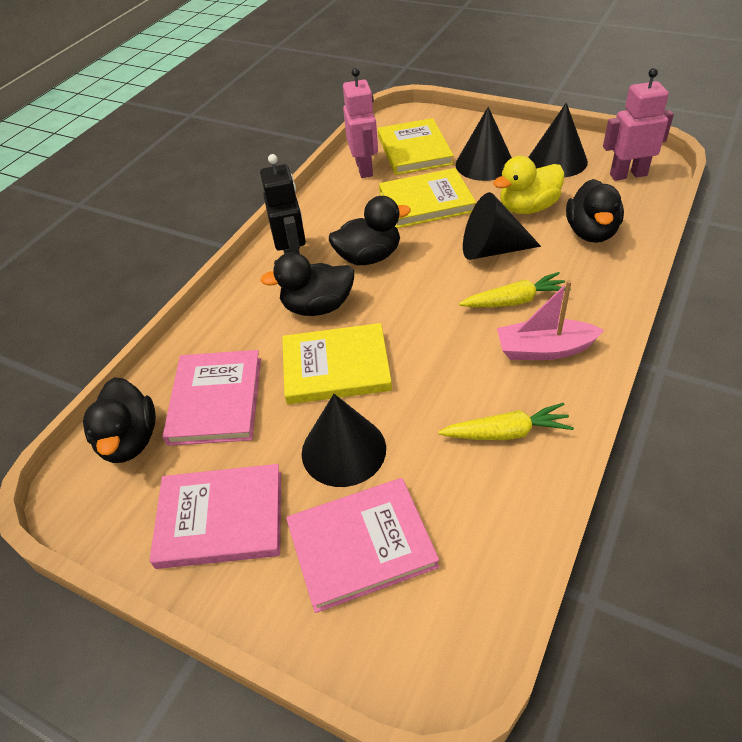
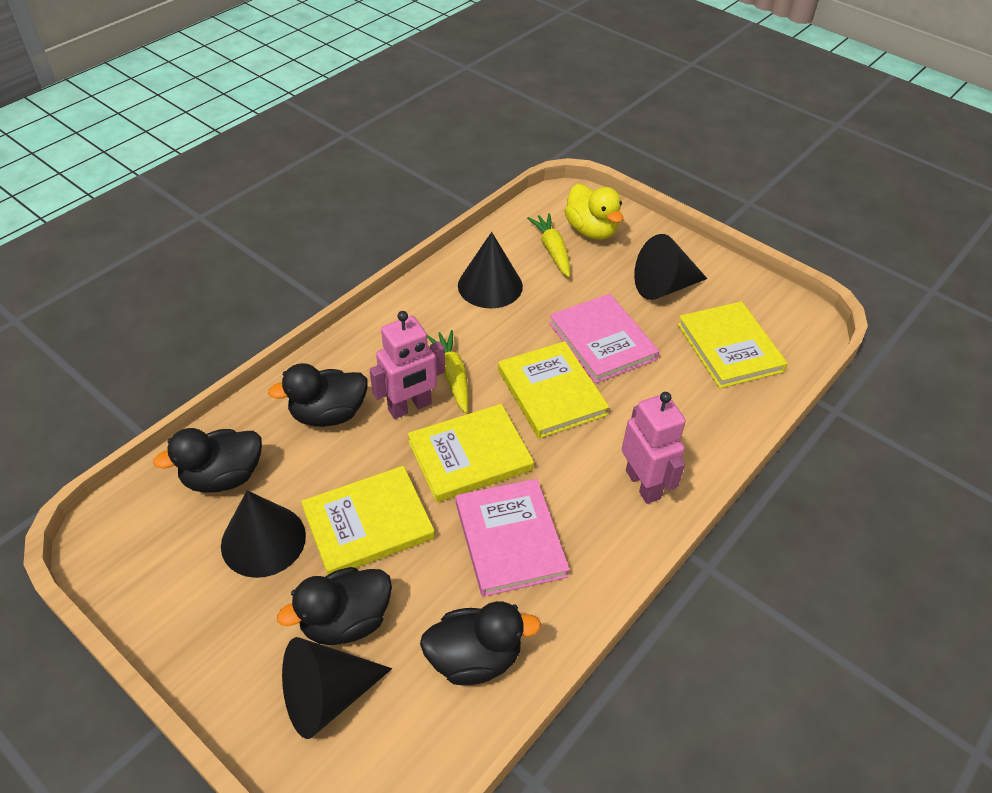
black robot: 1 -> 0
pink boat: 1 -> 0
pink book: 3 -> 2
yellow book: 3 -> 4

